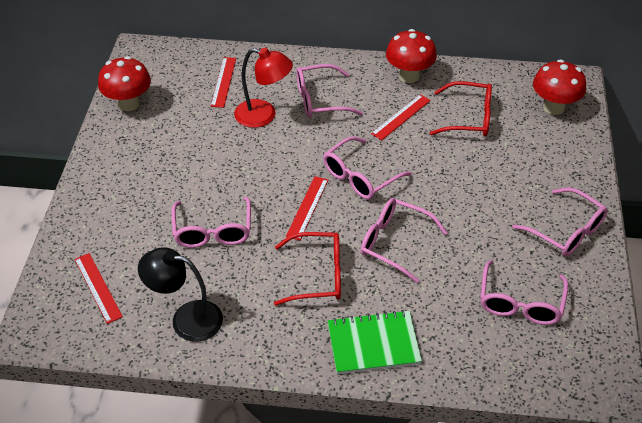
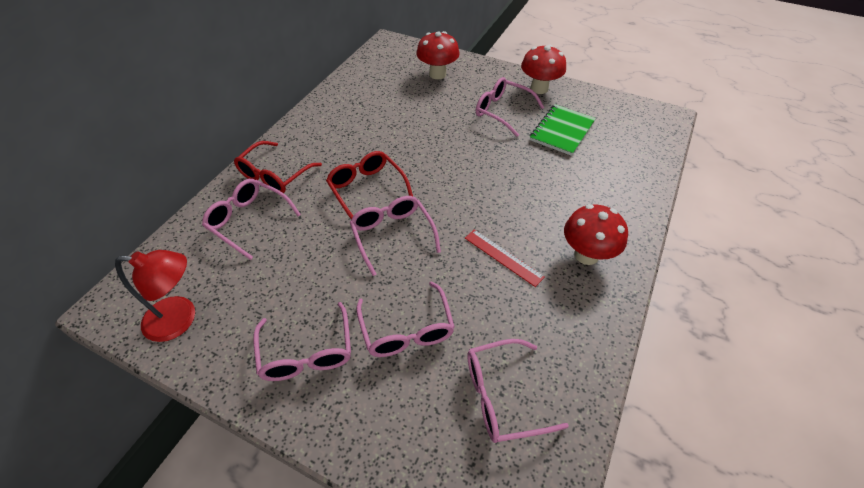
black lamp: 1 -> 0
red ruler: 4 -> 1

